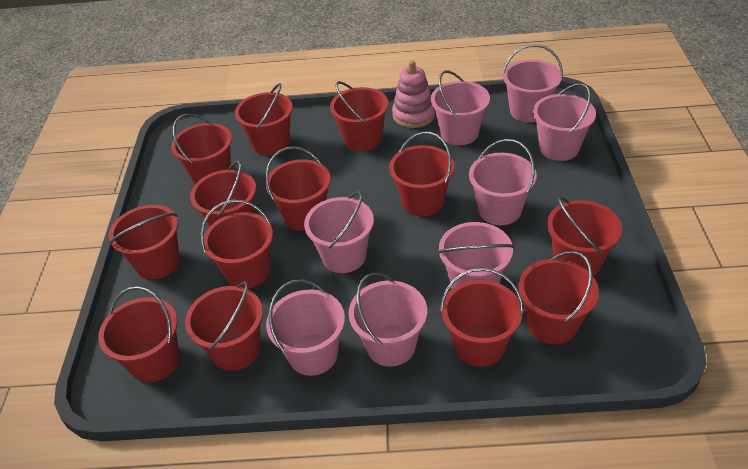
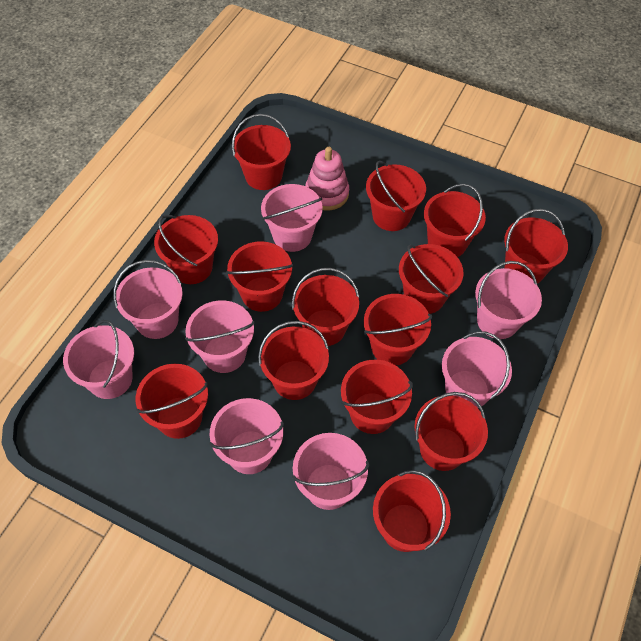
red bucket: 13 -> 14

